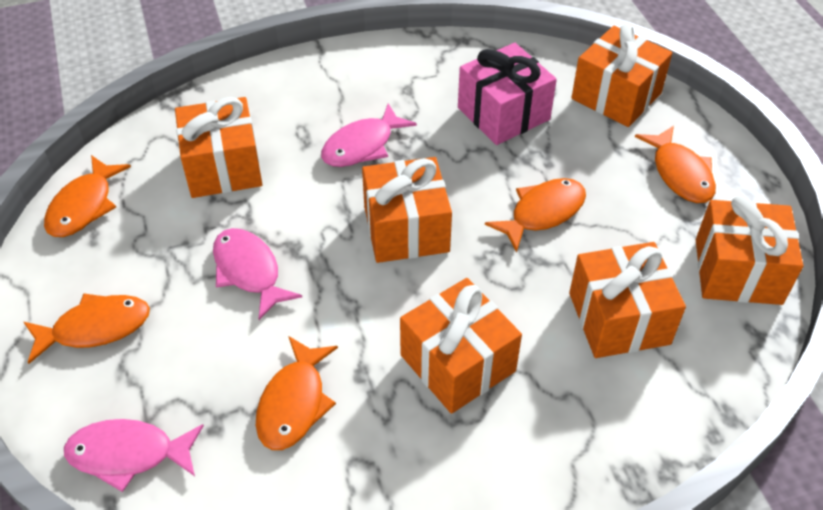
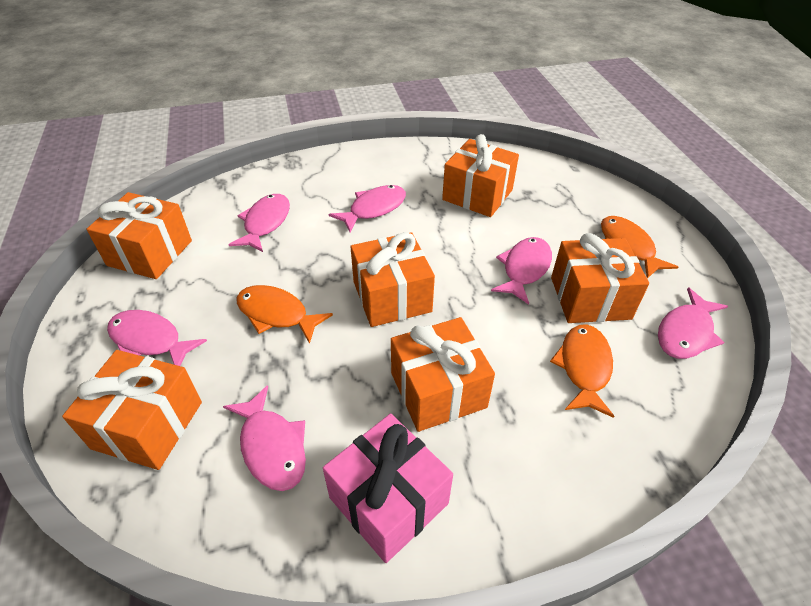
orange fish: 5 -> 3
pink fish: 3 -> 6

